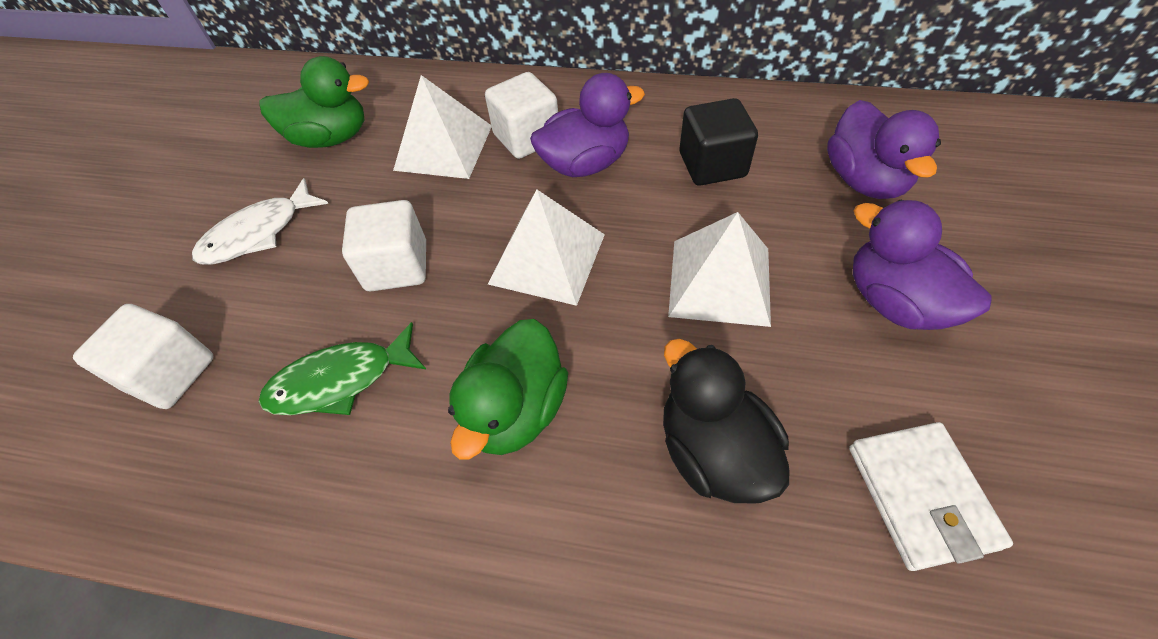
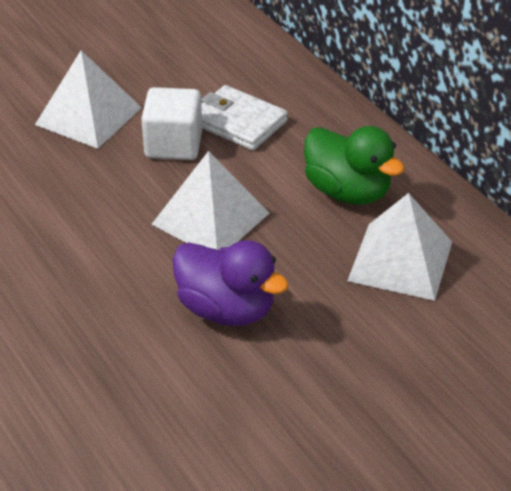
black cube: 1 -> 0
black duck: 1 -> 0
green duck: 2 -> 1
green fish: 1 -> 0
purple duck: 3 -> 1
white cube: 3 -> 1
white fish: 1 -> 0

